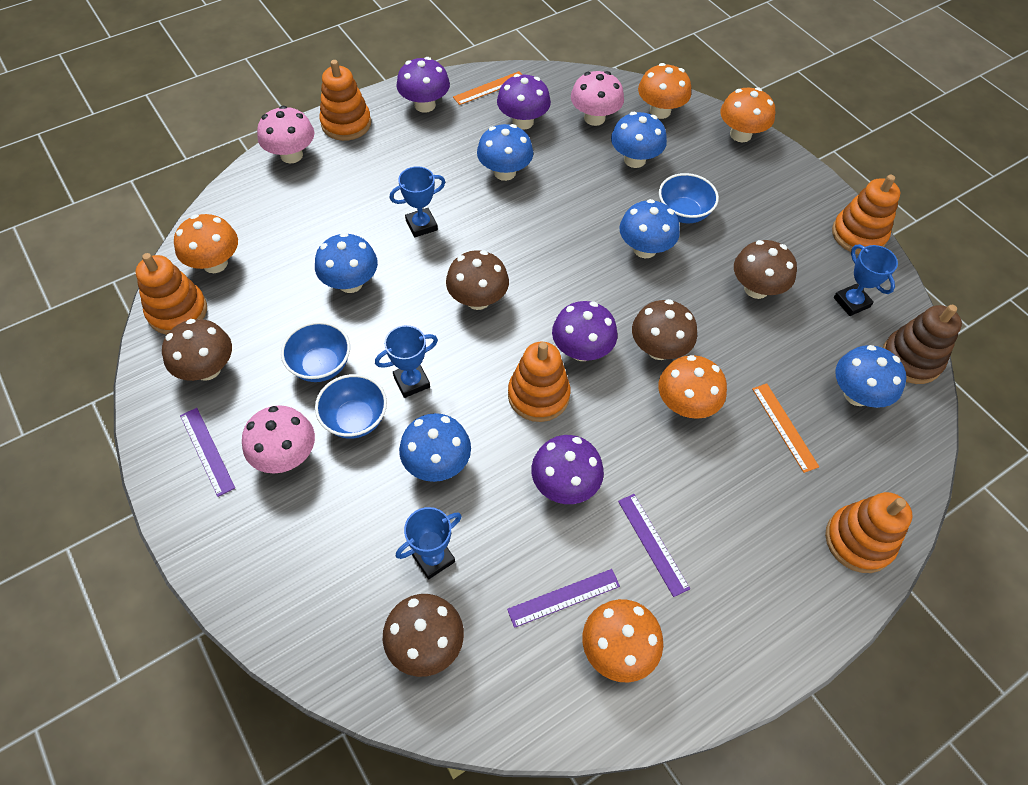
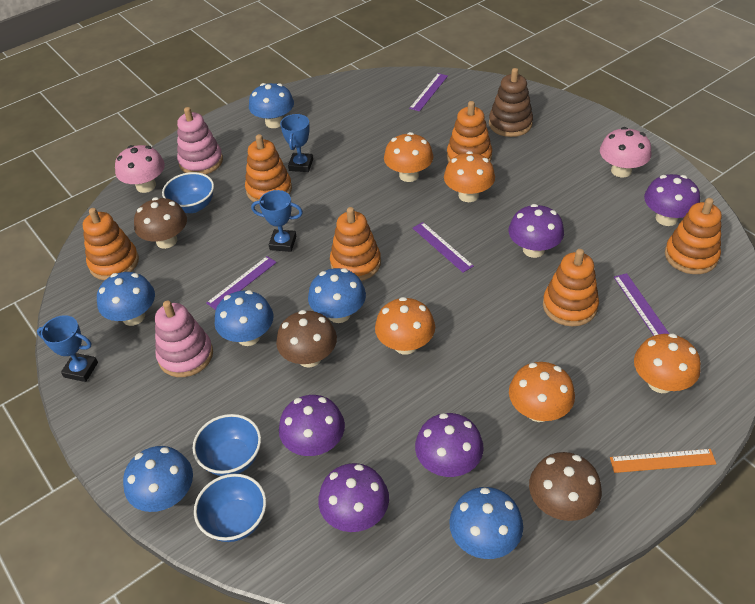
blue trophy: 4 -> 3
brown mushroom: 5 -> 3
orange ruler: 2 -> 1
orange stacking toy: 5 -> 6
pink mushroom: 3 -> 2
pink stacking toy: 0 -> 2
purple mushroom: 4 -> 5
purple ruler: 3 -> 4

